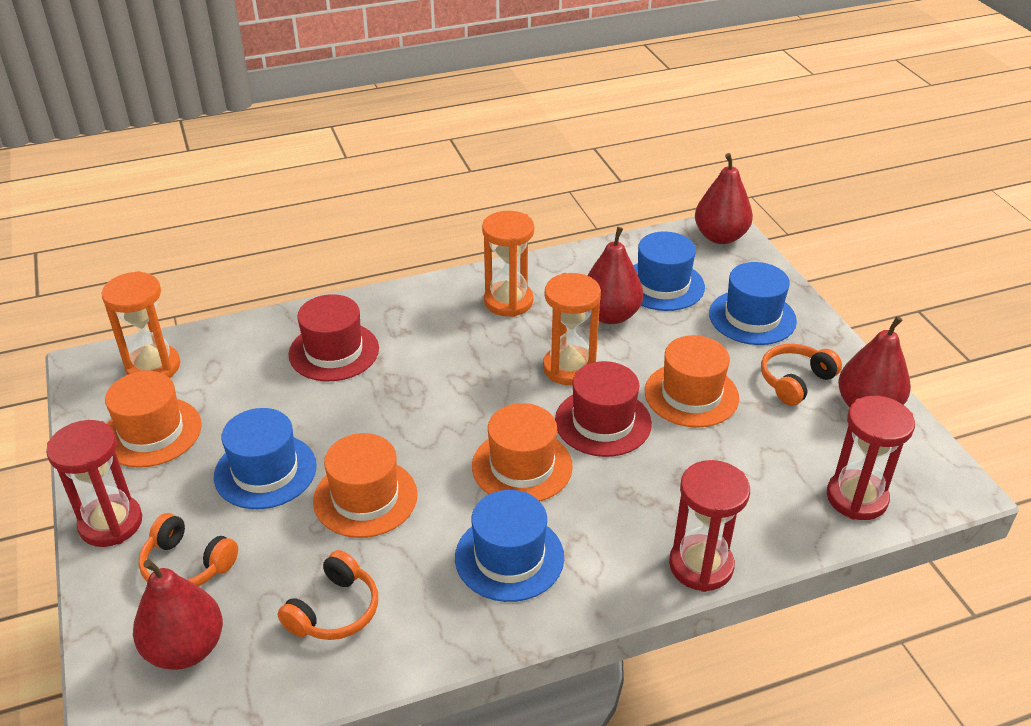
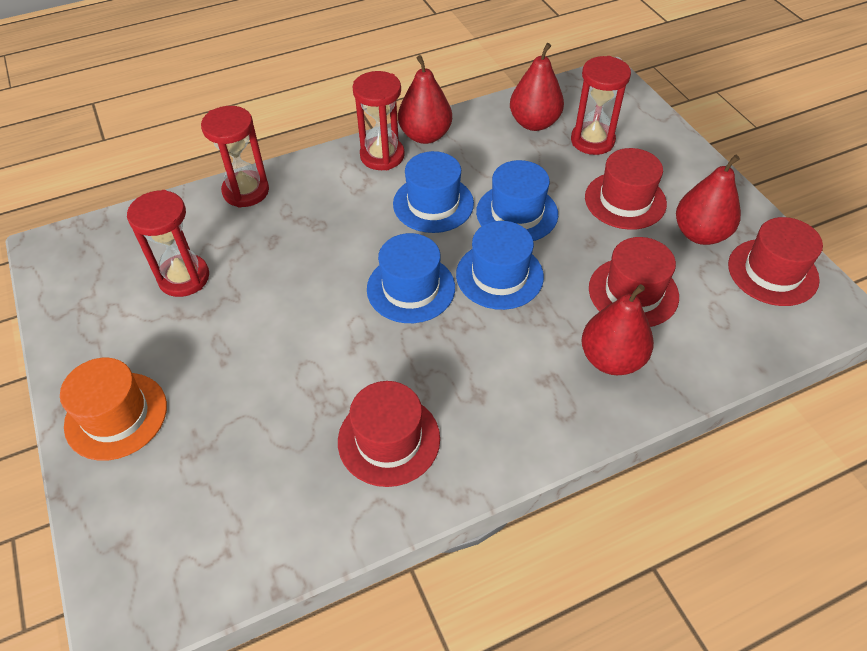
orange hat: 4 -> 1
orange headphones: 3 -> 0
orange hourglass: 3 -> 0
red hat: 2 -> 4
red hourglass: 3 -> 4

